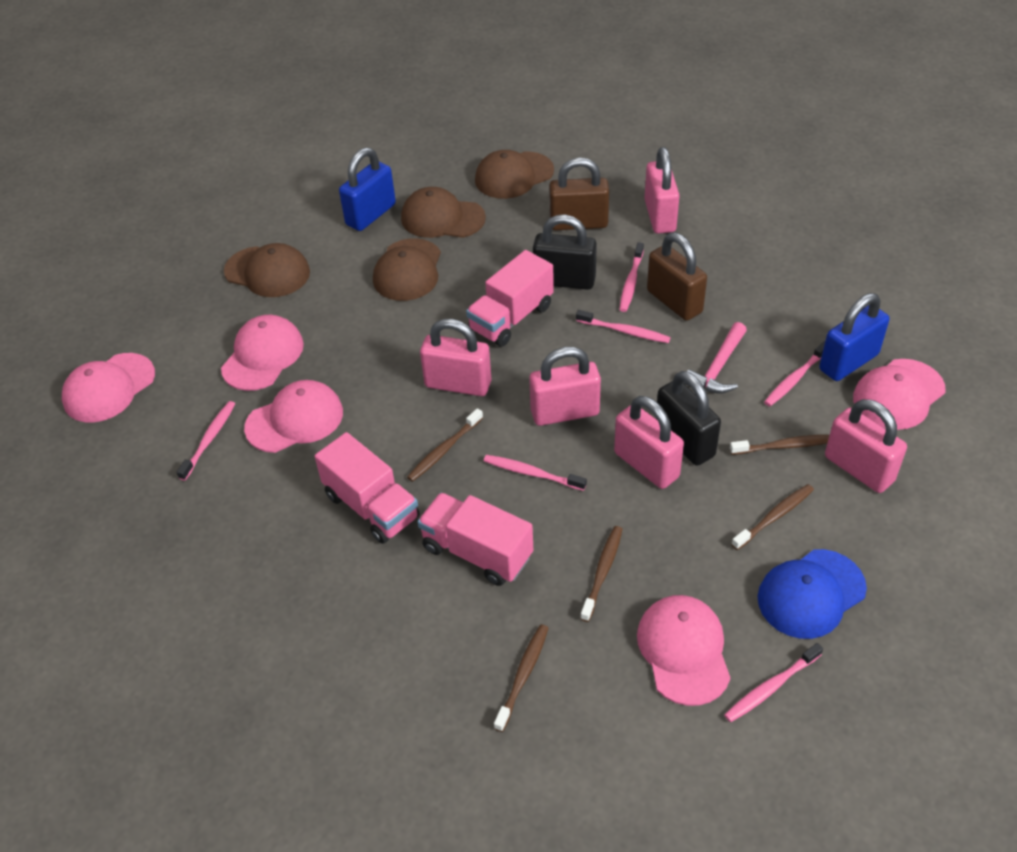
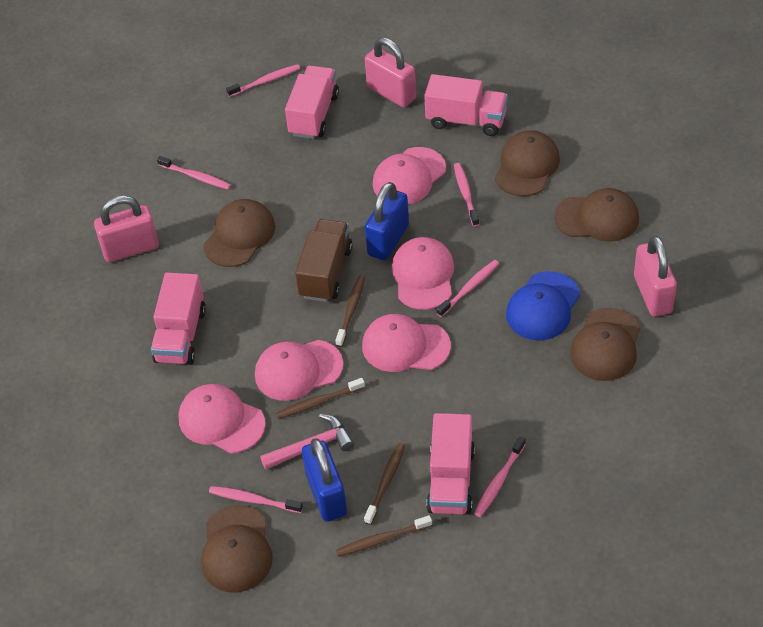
black padlock: 2 -> 0
brown cap: 4 -> 5
brown padlock: 2 -> 0
brown toothbrush: 5 -> 4
brown truck: 0 -> 1
pink padlock: 5 -> 3
pink truck: 3 -> 4

